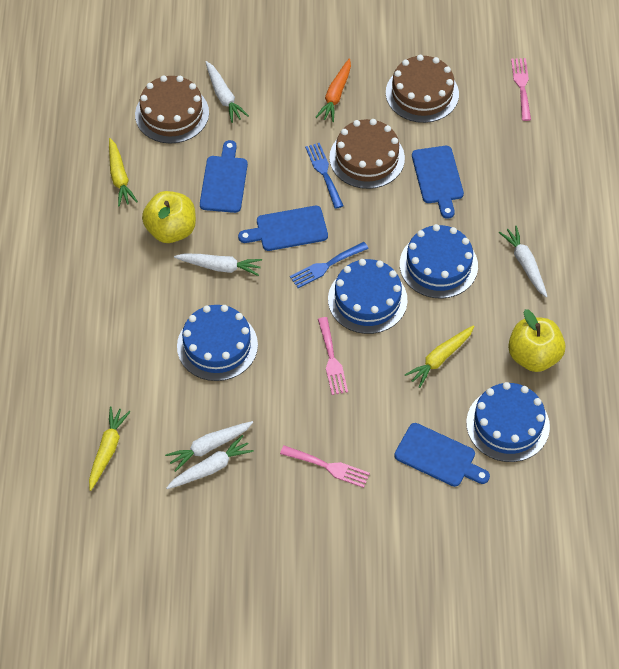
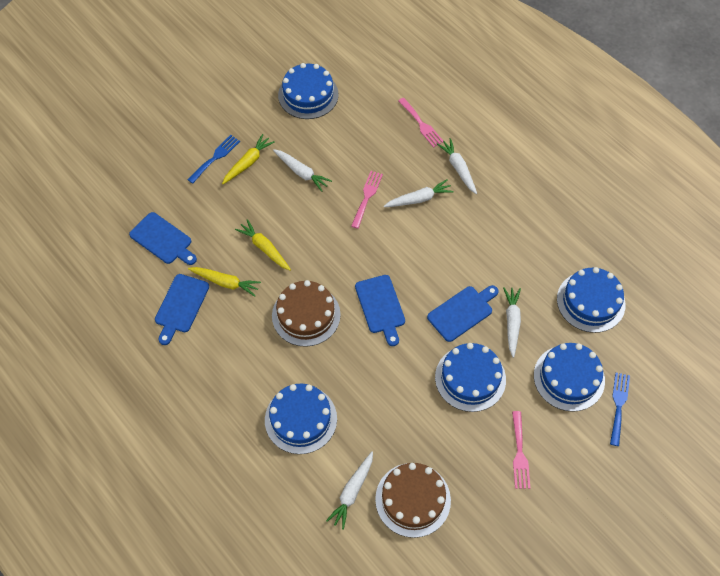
blue cake: 4 -> 5
brown cake: 3 -> 2
orange carrot: 1 -> 0
yellow apple: 2 -> 0

